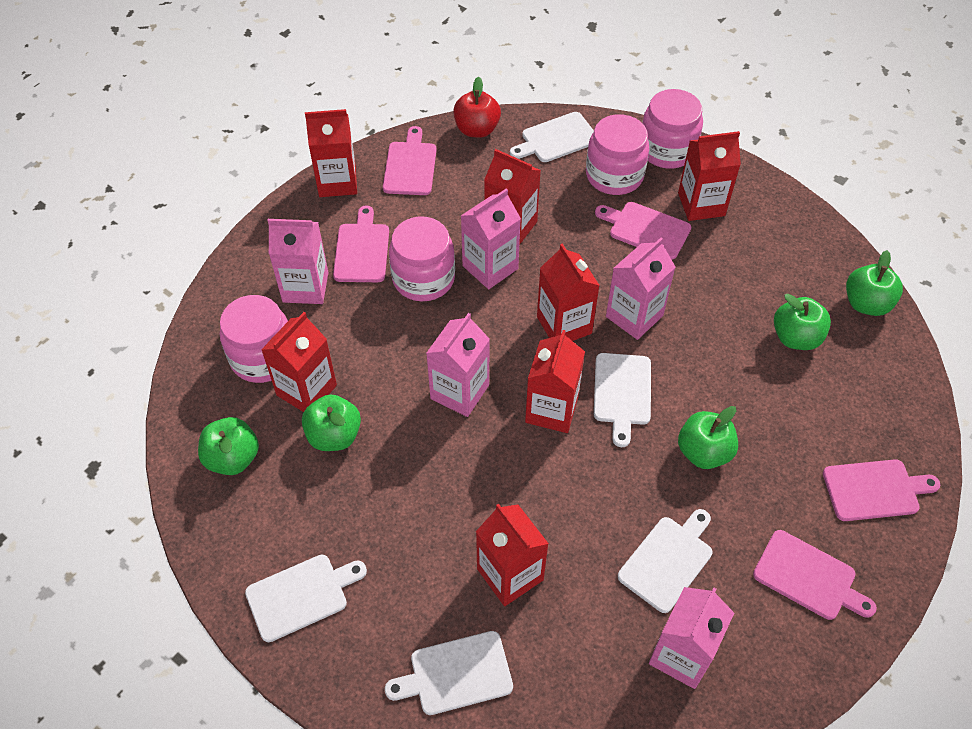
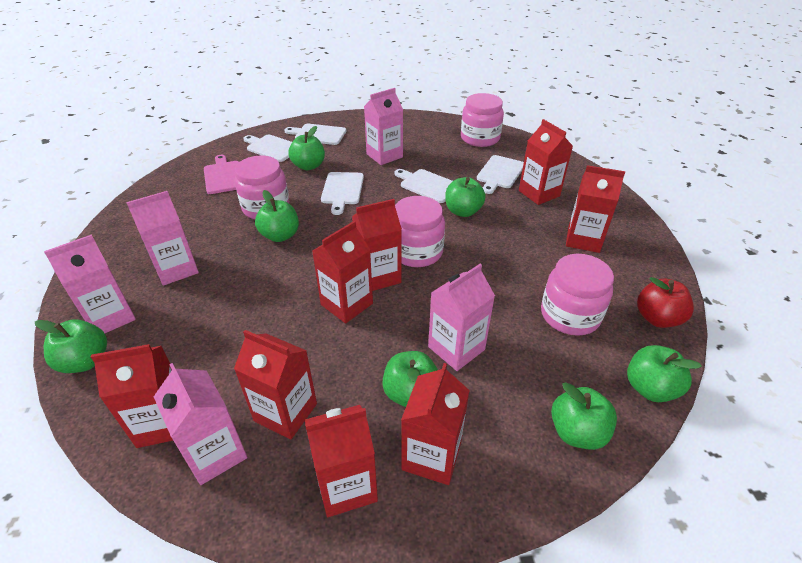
green apple: 5 -> 7
pink cutting board: 5 -> 1
red carton: 7 -> 8

